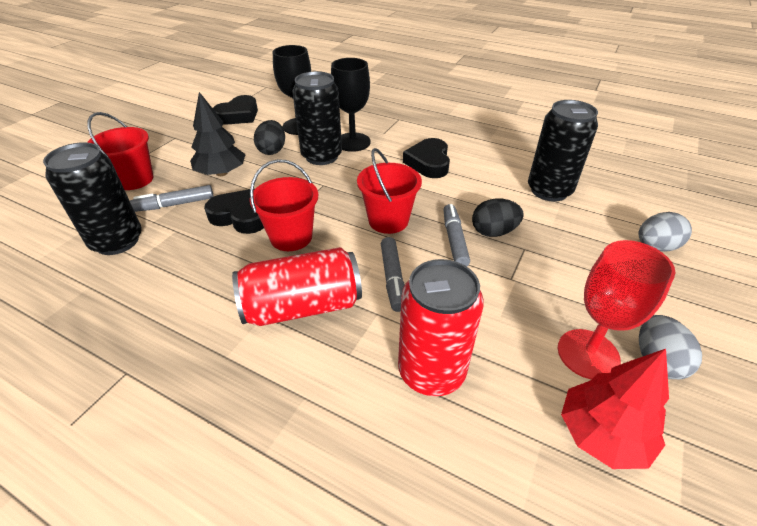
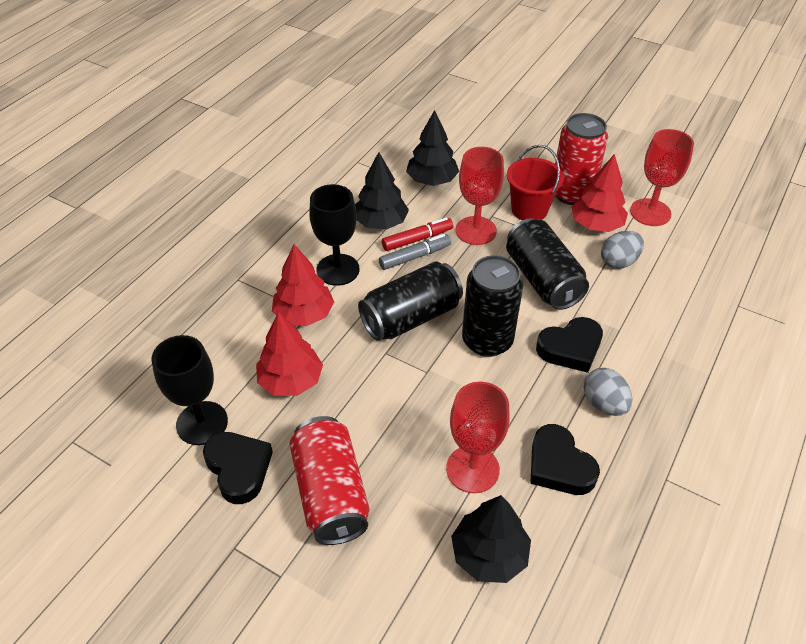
black egg: 2 -> 0
black tree: 1 -> 3
grey marker: 3 -> 1
red bucket: 3 -> 1
red goblet: 1 -> 3
red marker: 0 -> 1
red tree: 1 -> 3

